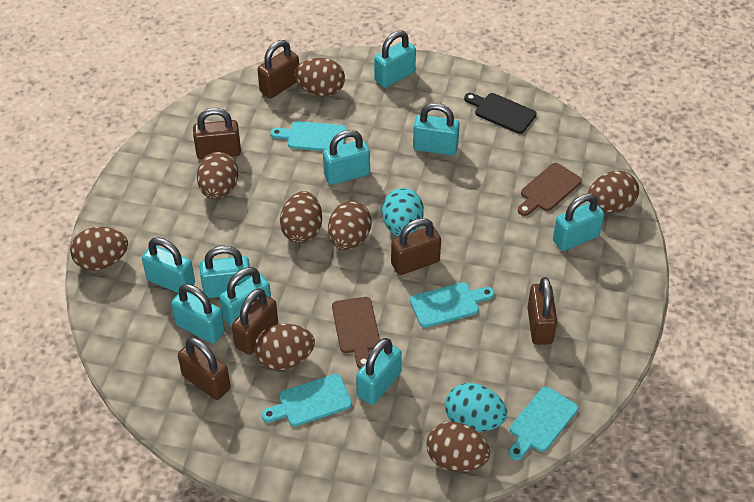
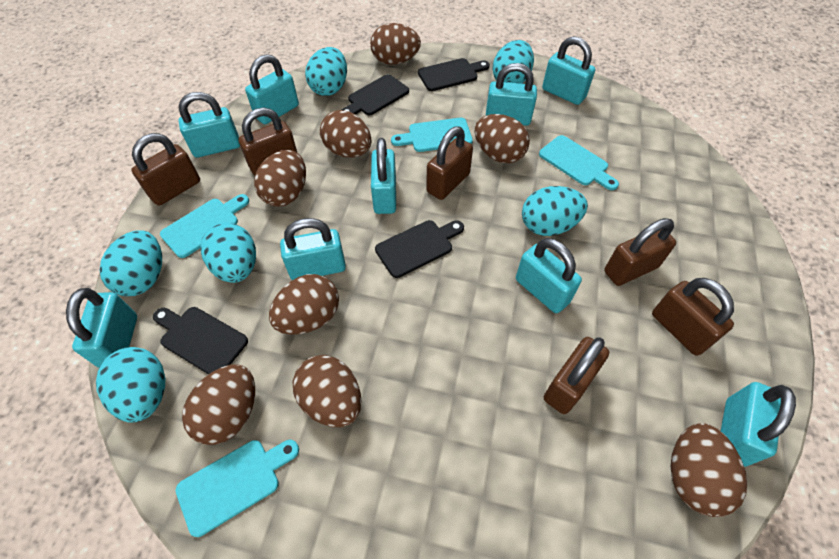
black cutting board: 1 -> 4
brown cutting board: 2 -> 0
turquoise egg: 2 -> 6

